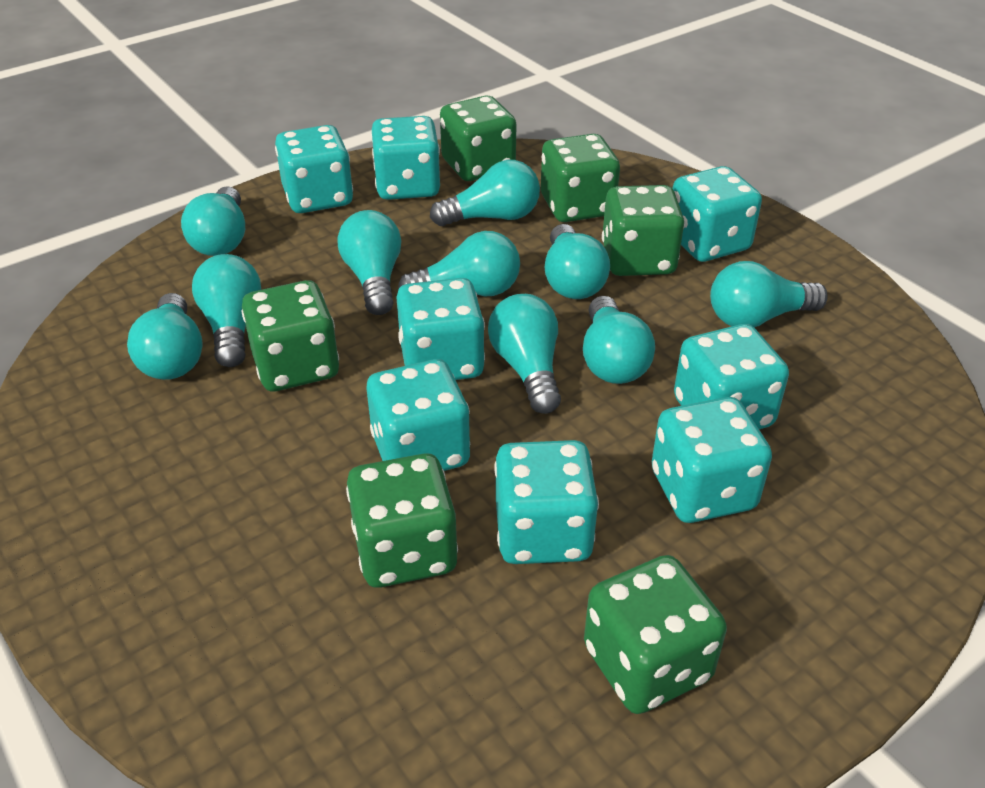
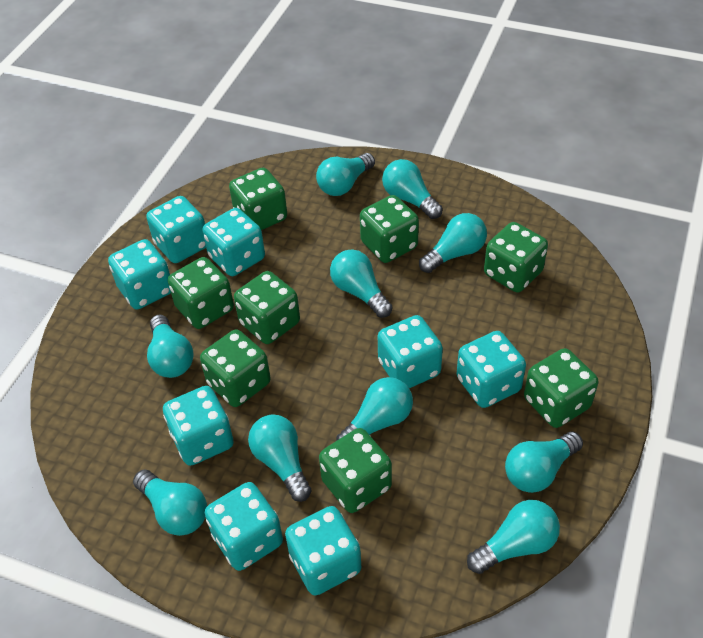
green dice: 6 -> 8

